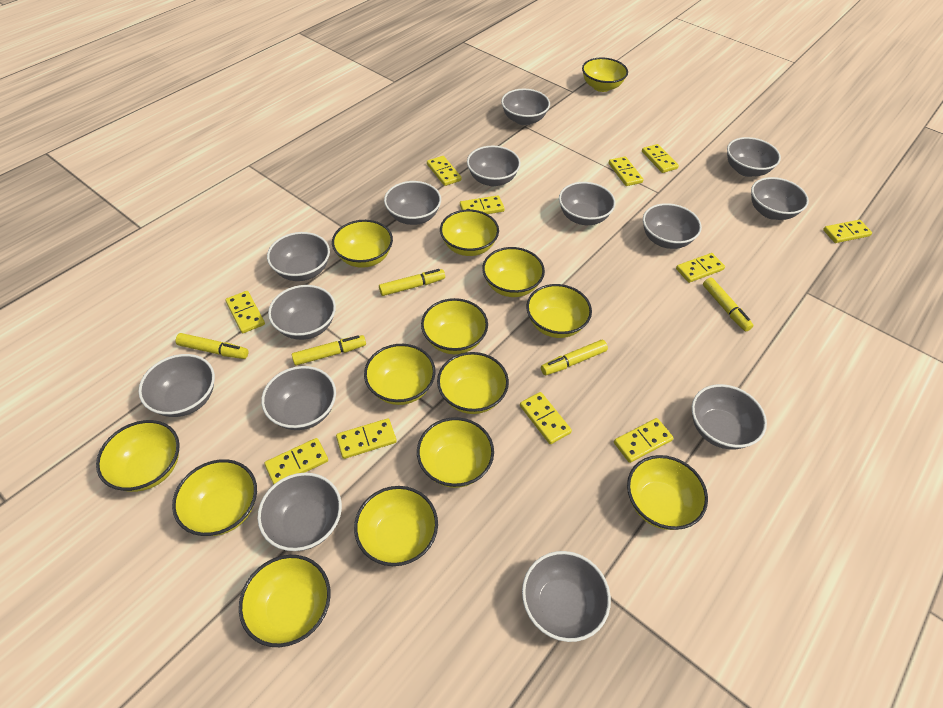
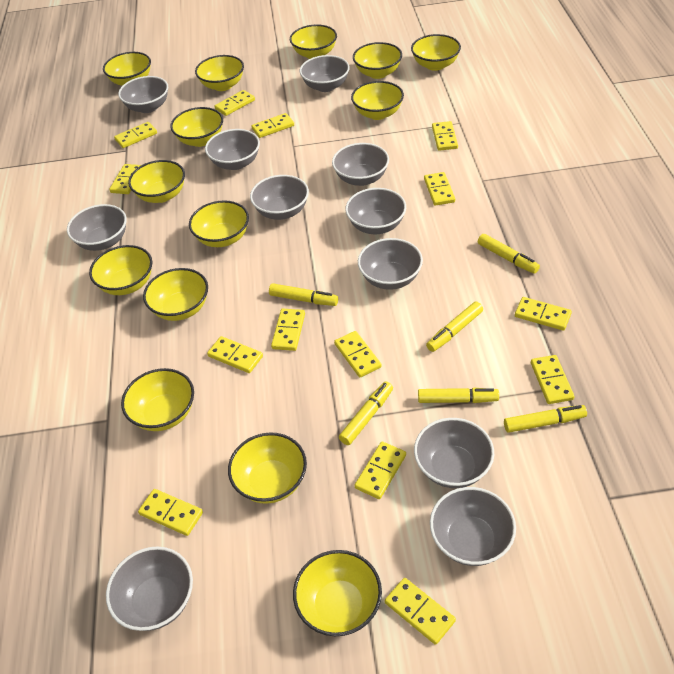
grey bowl: 14 -> 11
yellow domino: 11 -> 14
yellow marker: 5 -> 6

